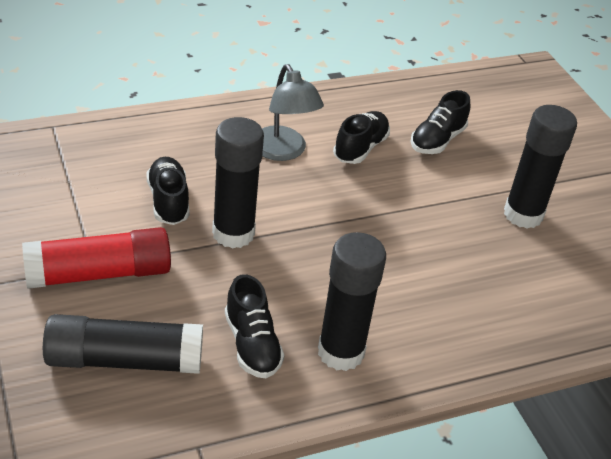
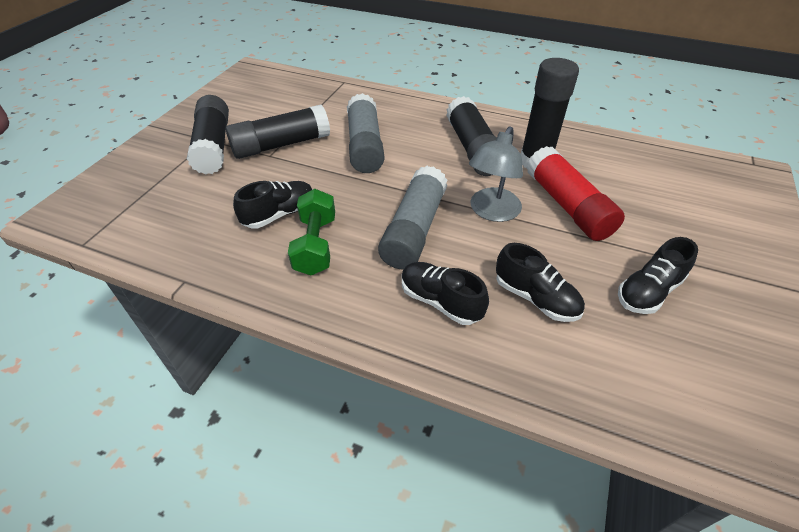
green dumbbell: 0 -> 1
grey glue stick: 0 -> 2

